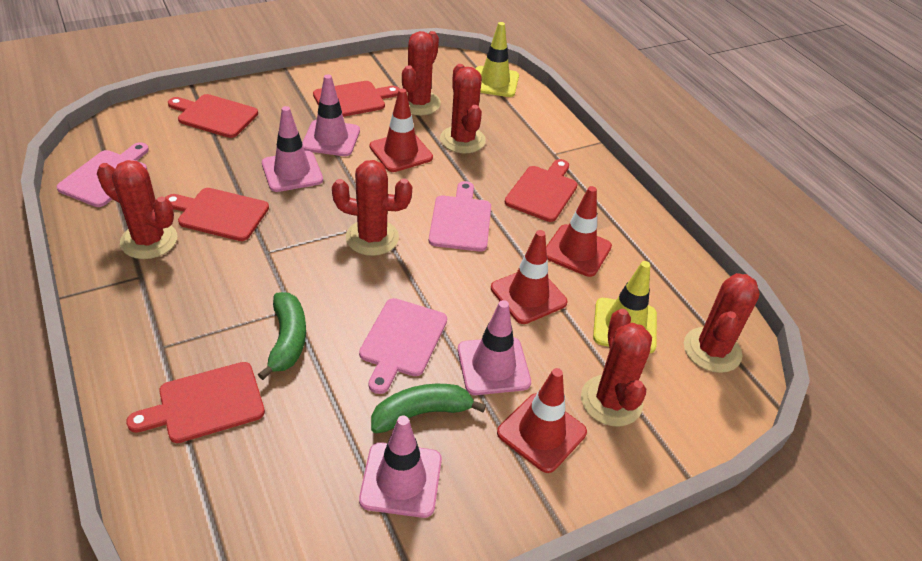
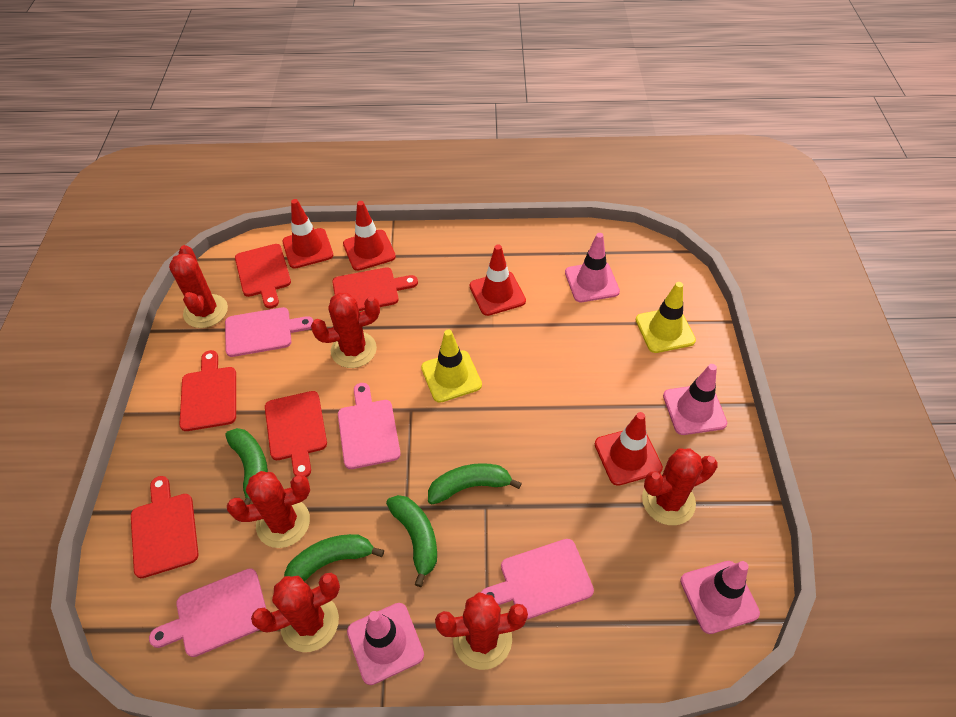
green banana: 2 -> 4
pink cutting board: 3 -> 4

